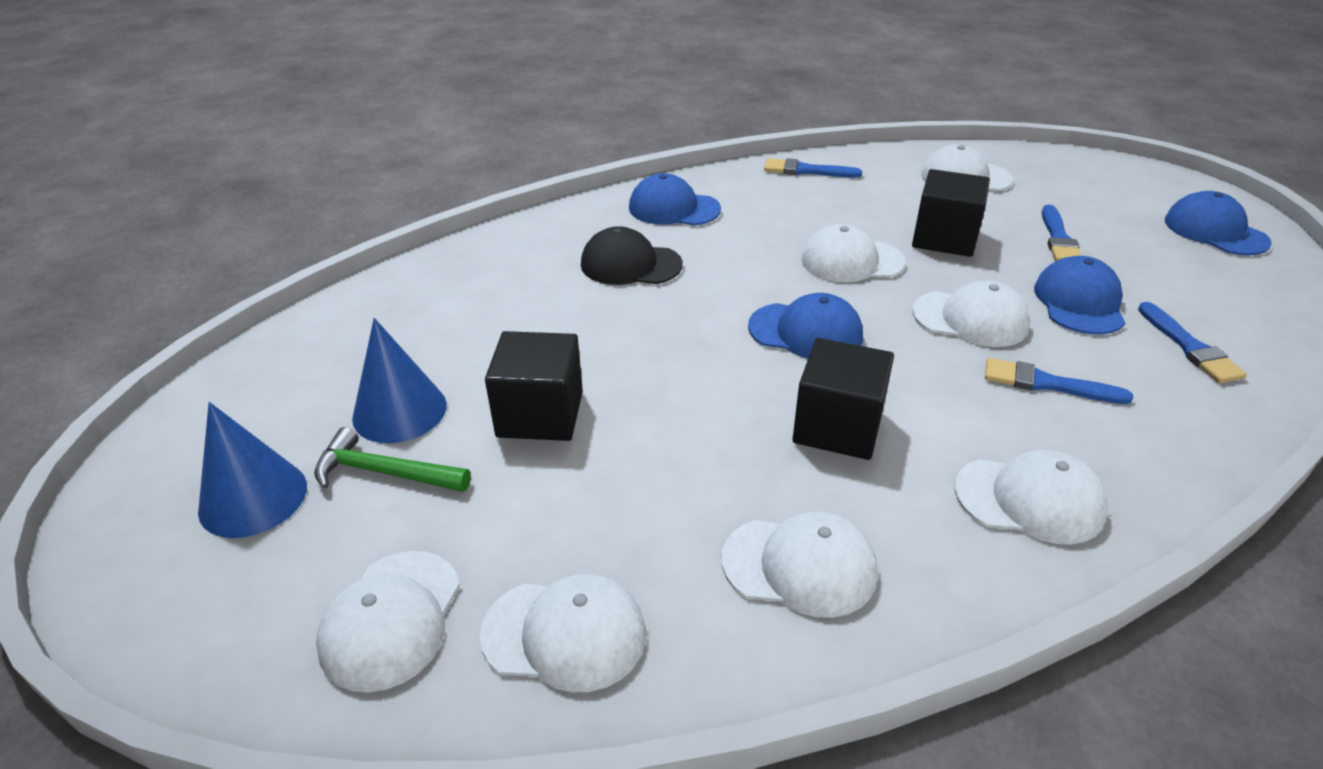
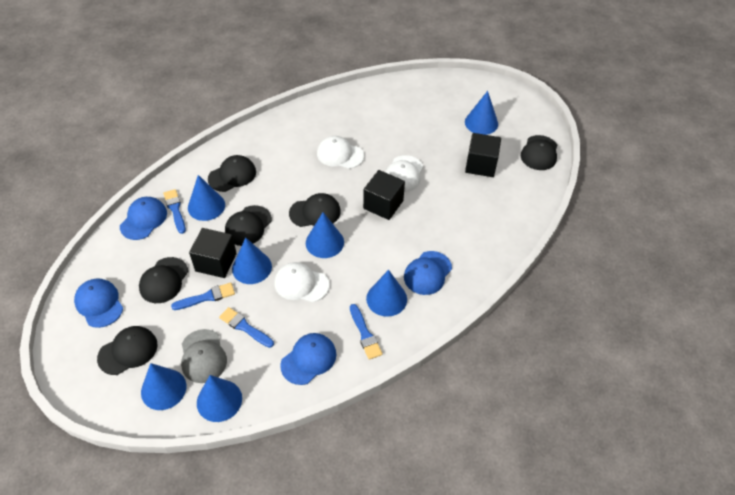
black cap: 1 -> 6
blue cone: 2 -> 7
green hammer: 1 -> 0
grey cap: 0 -> 1
white cap: 7 -> 3

